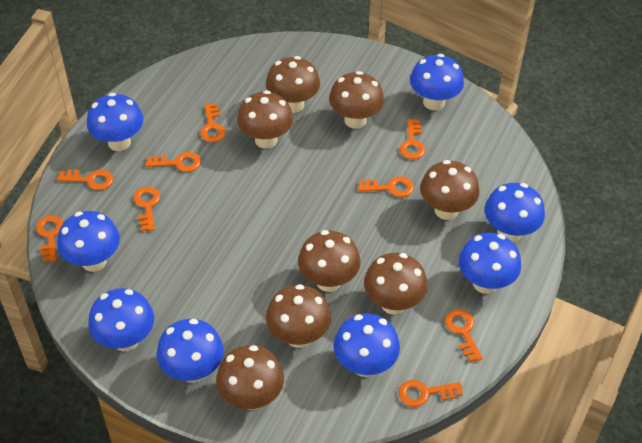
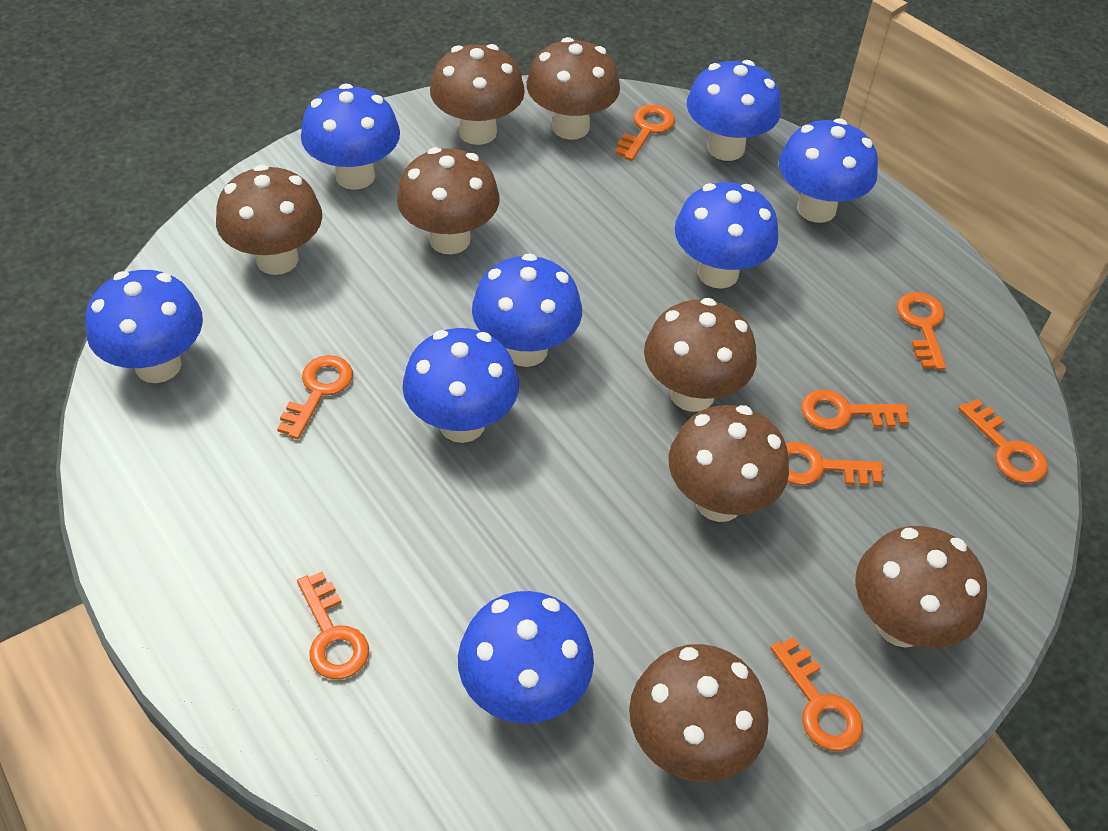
orange key: 9 -> 8

